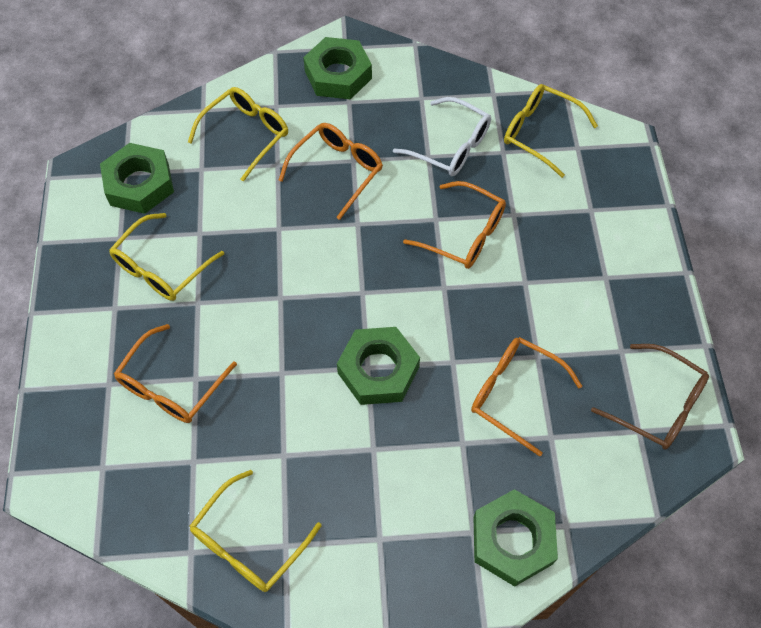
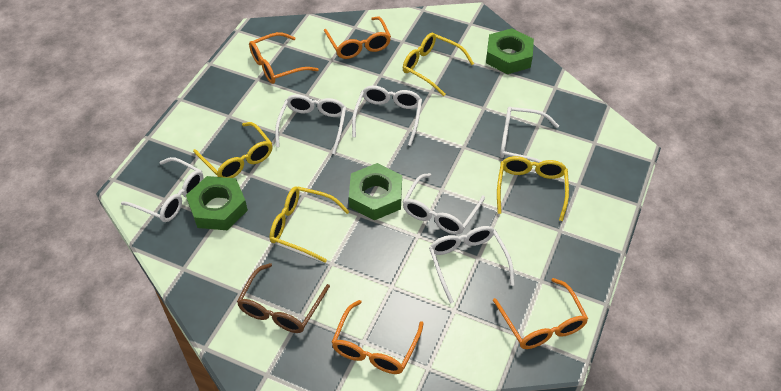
green nut: 4 -> 3
white glasses: 1 -> 6

